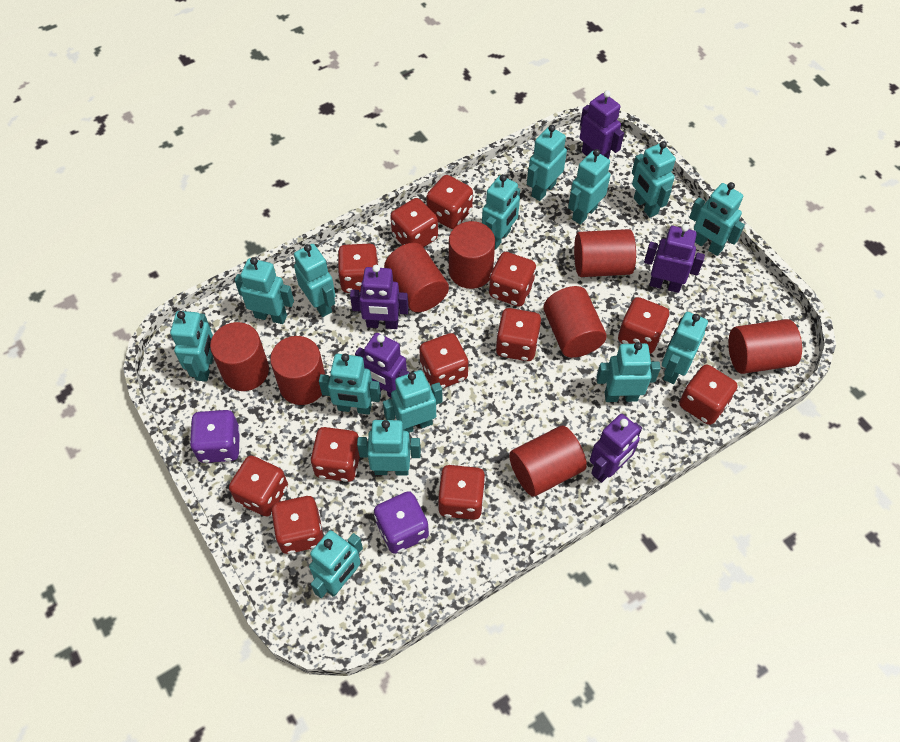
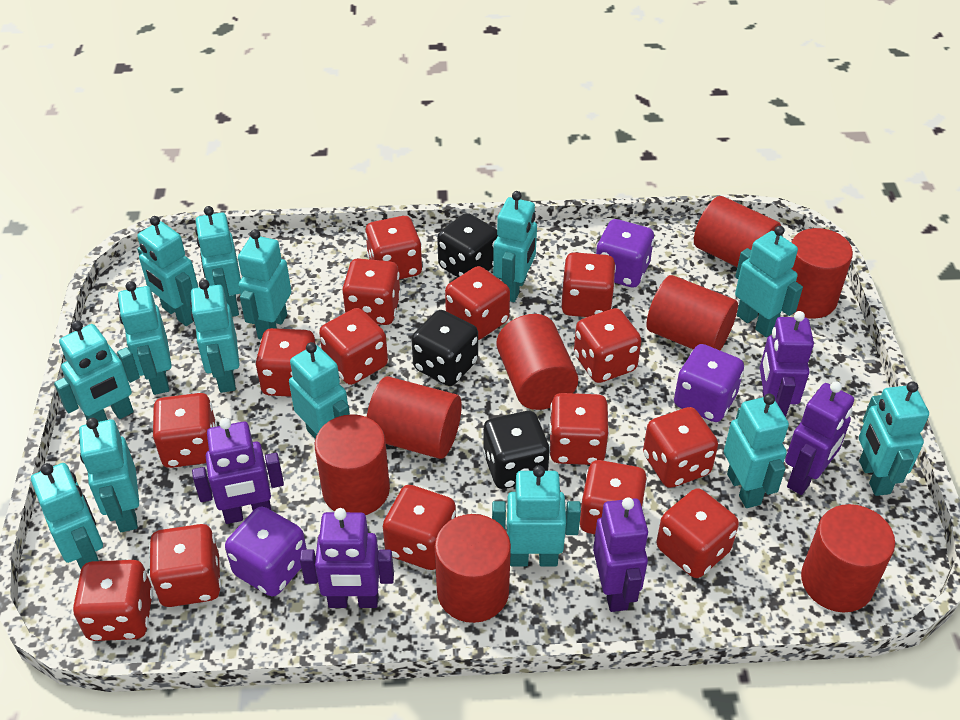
black dice: 0 -> 3
purple dice: 2 -> 3
red dice: 12 -> 15

